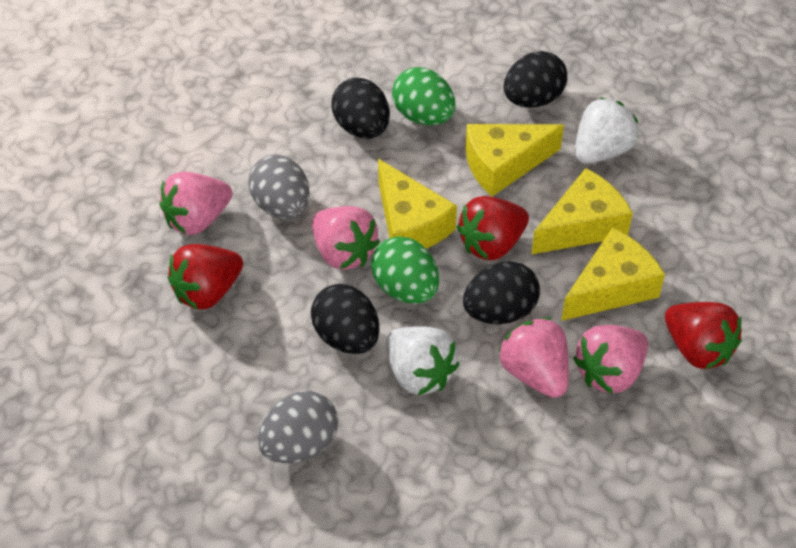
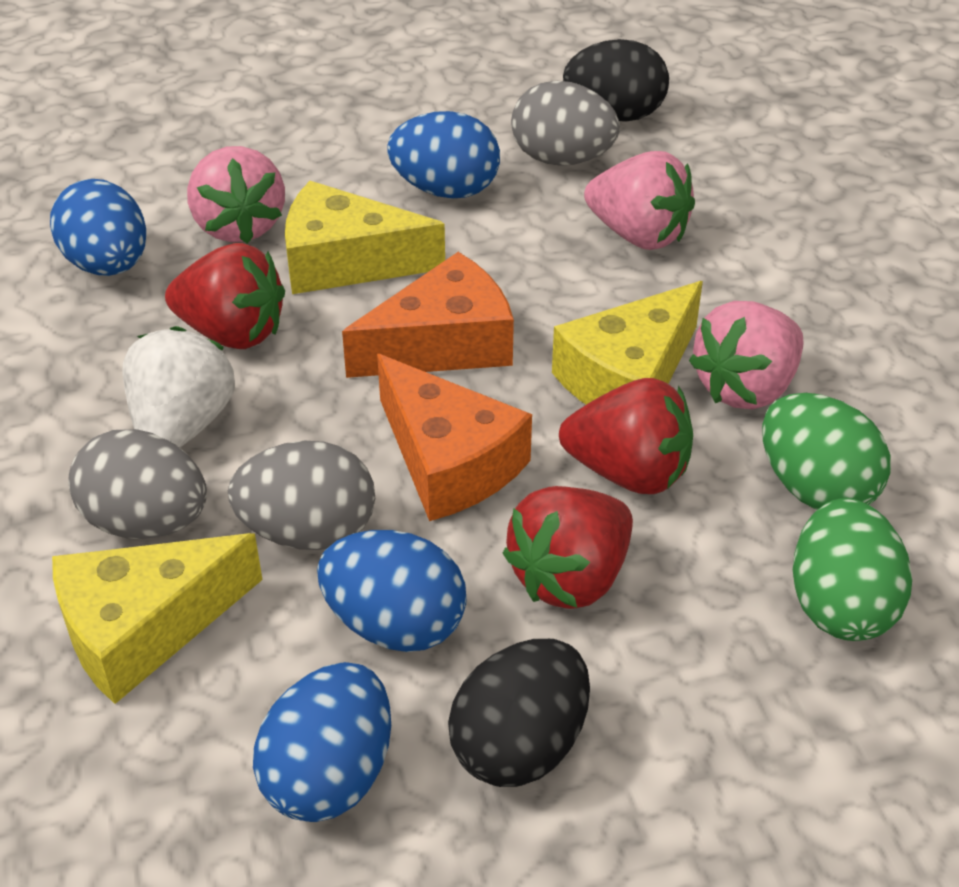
black egg: 4 -> 2
blue egg: 0 -> 4
grey egg: 2 -> 3
orange cheese: 0 -> 2
pink strawberry: 4 -> 3
white strawberry: 2 -> 1
yellow cheese: 4 -> 3

